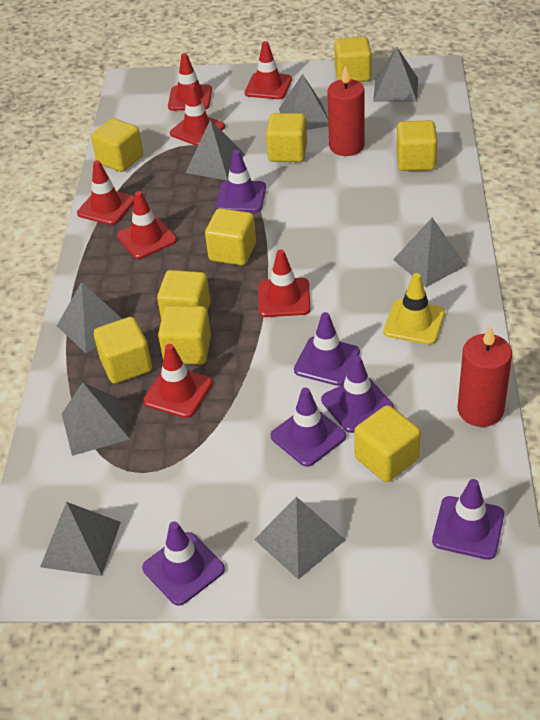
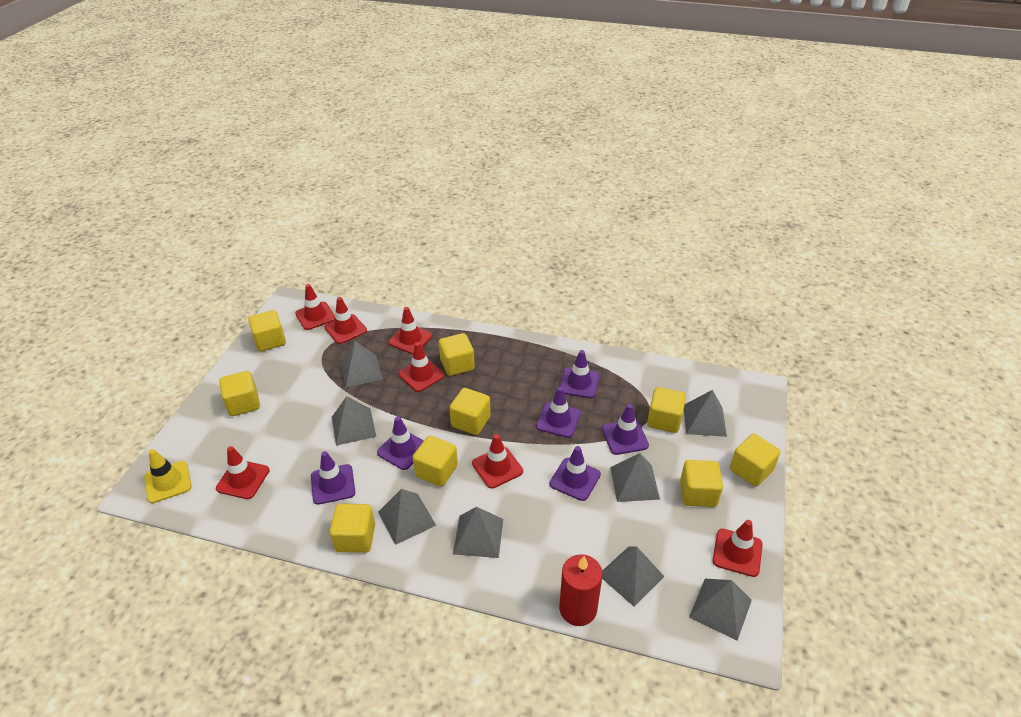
red candle: 2 -> 1

